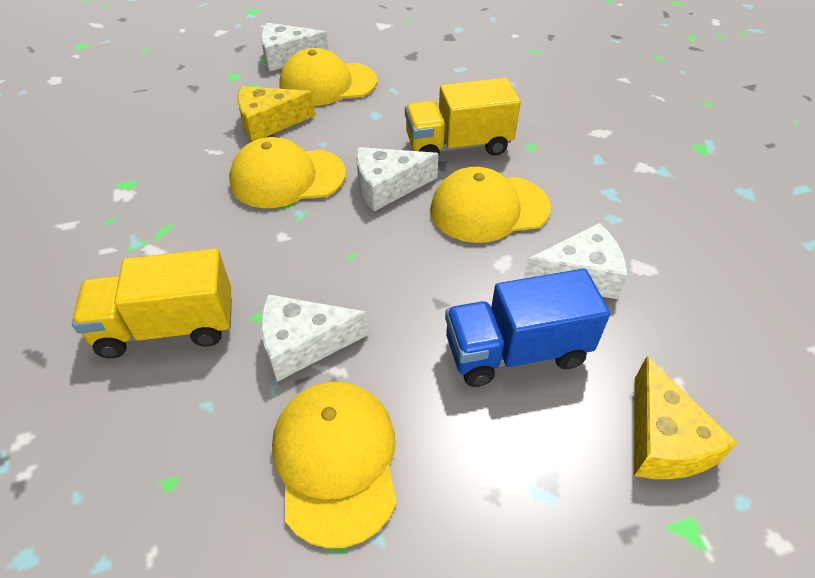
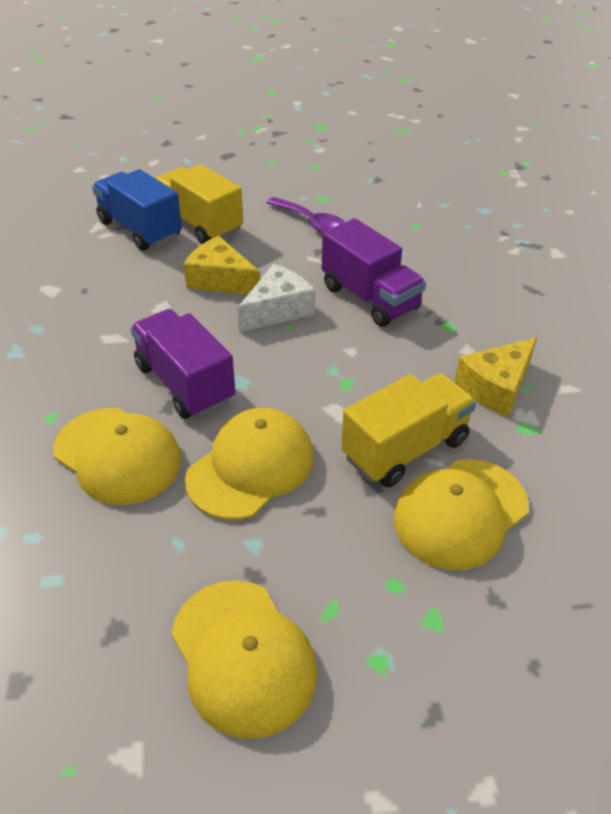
purple spoon: 0 -> 1
purple truck: 0 -> 2
white cheese: 4 -> 1

